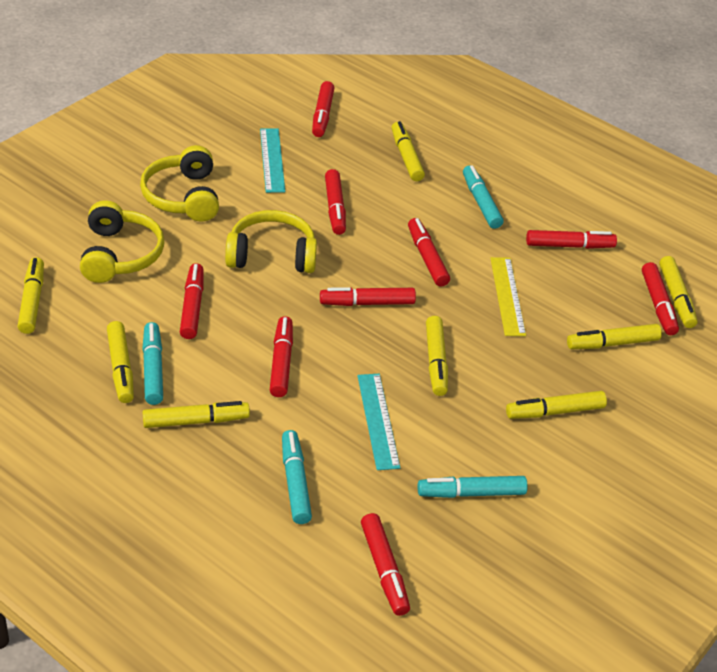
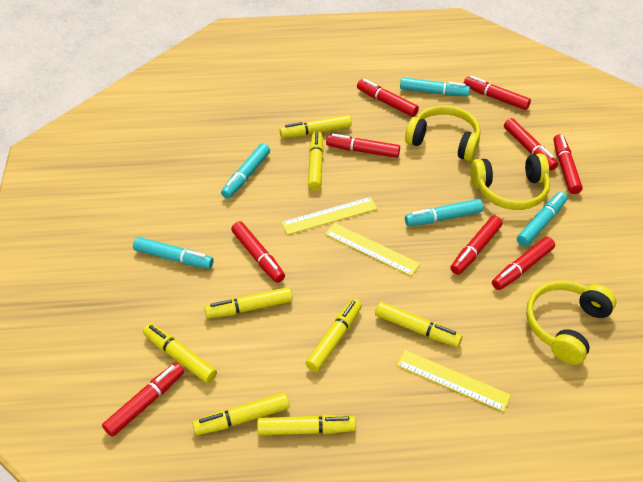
turquoise marker: 4 -> 5
turquoise ruler: 2 -> 0
yellow ruler: 1 -> 3

